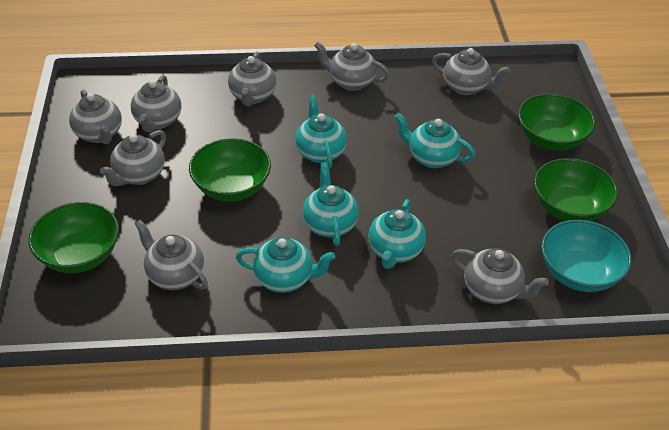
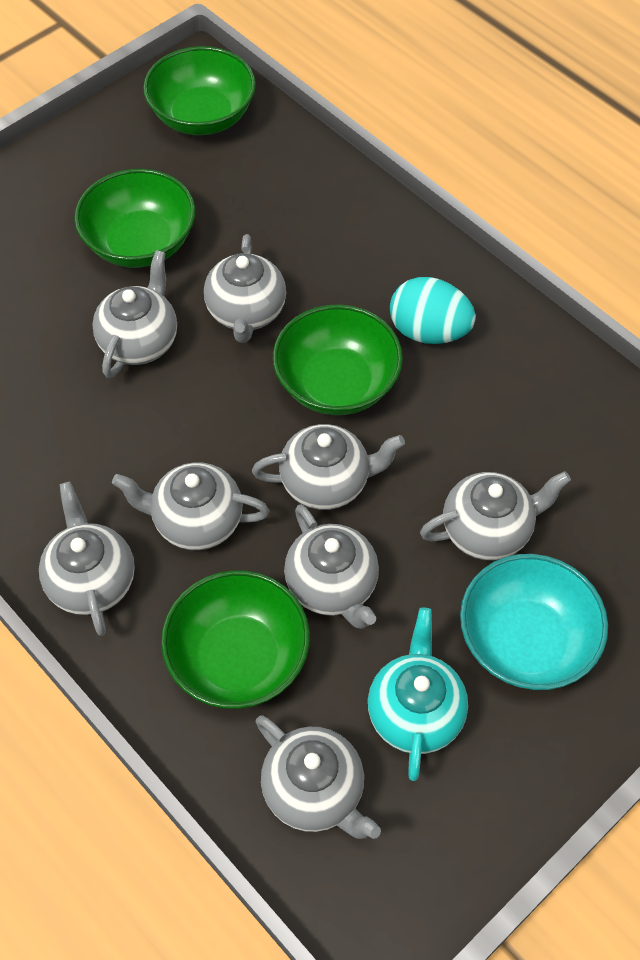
turquoise egg: 0 -> 1
turquoise teapot: 5 -> 1

